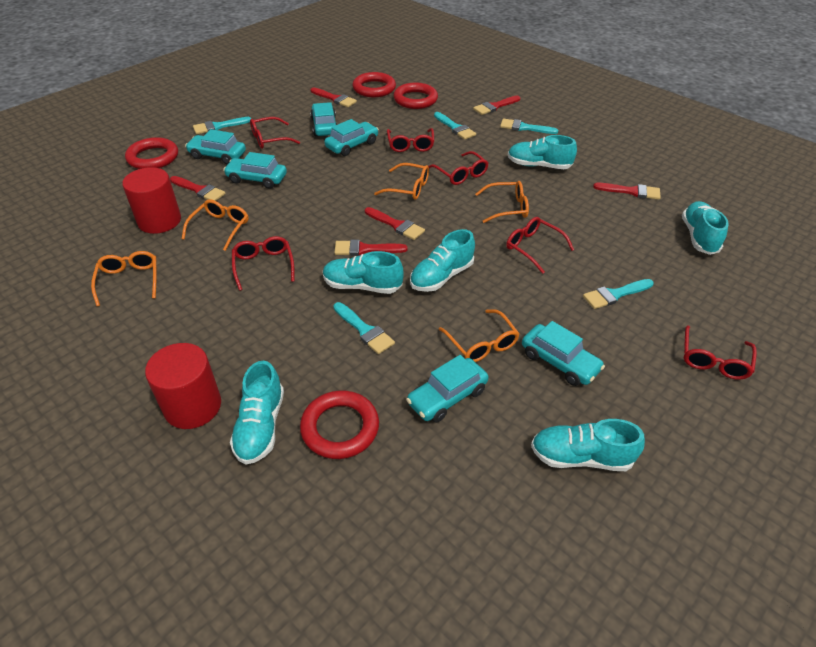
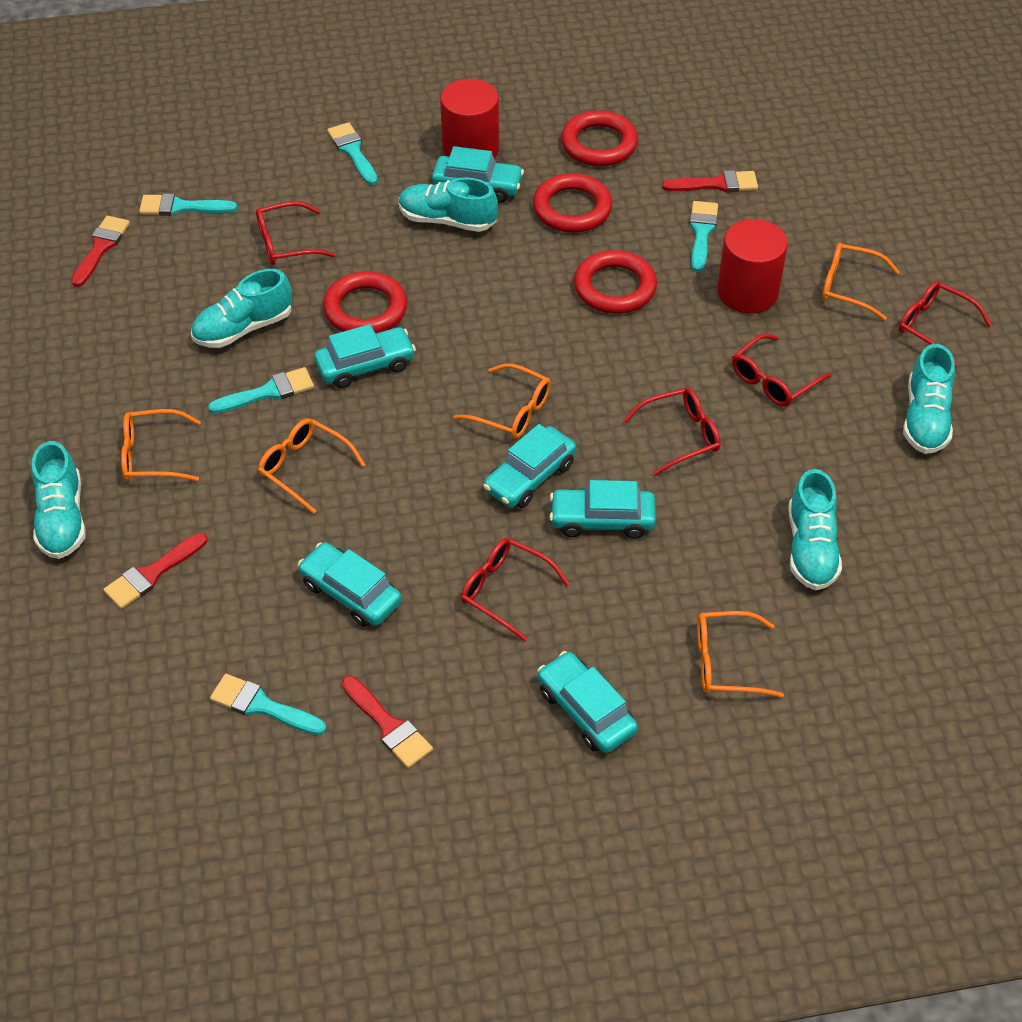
red brush: 6 -> 4
red glasses: 6 -> 5
turquoise shoe: 6 -> 5

